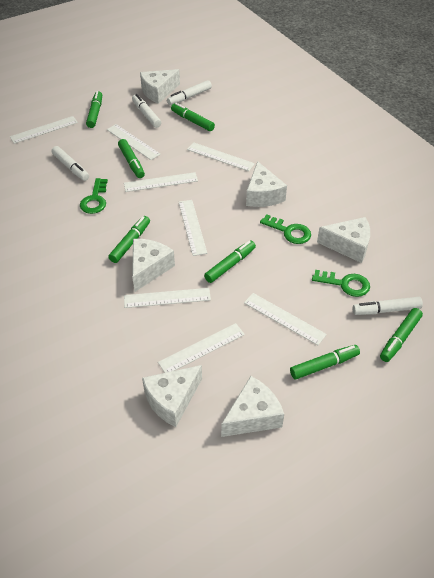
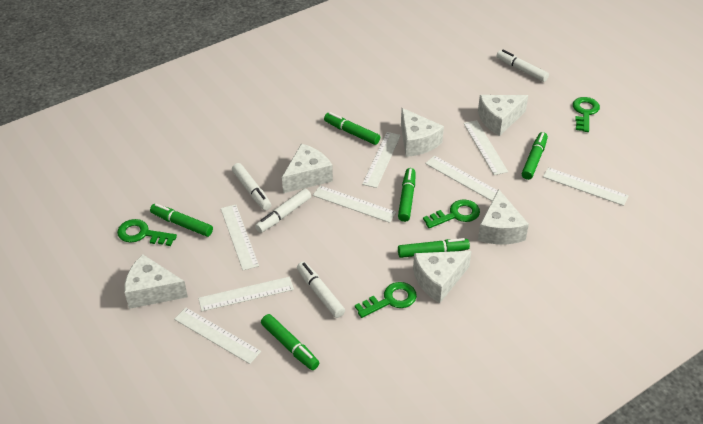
green key: 3 -> 4
green marker: 7 -> 6

